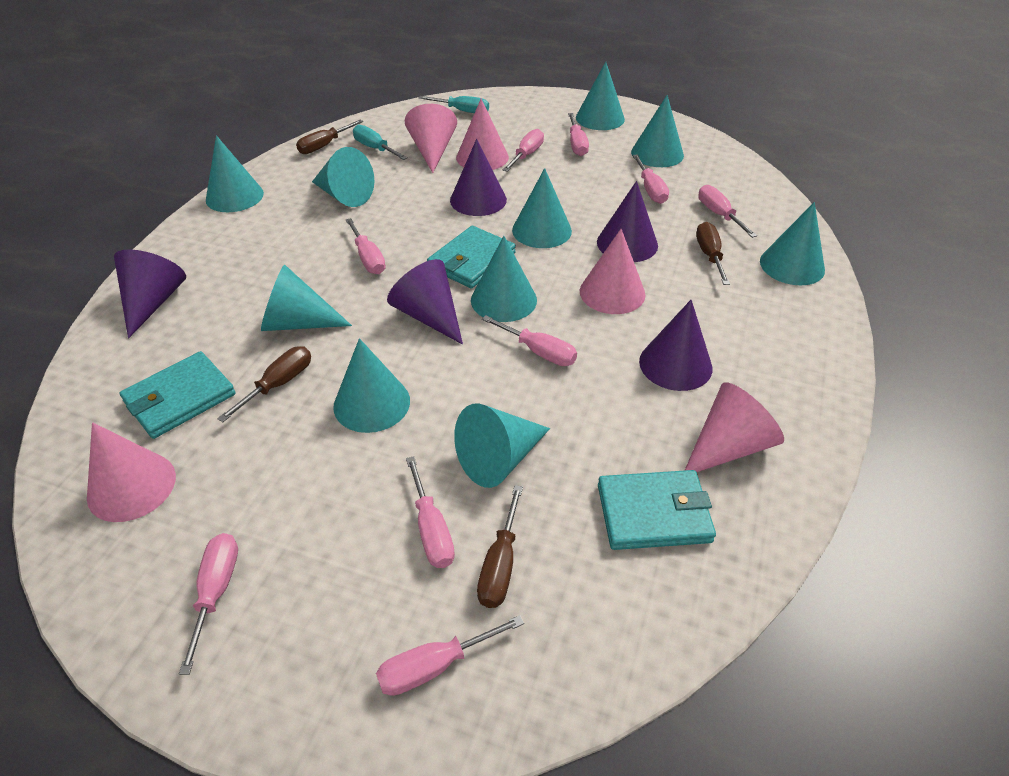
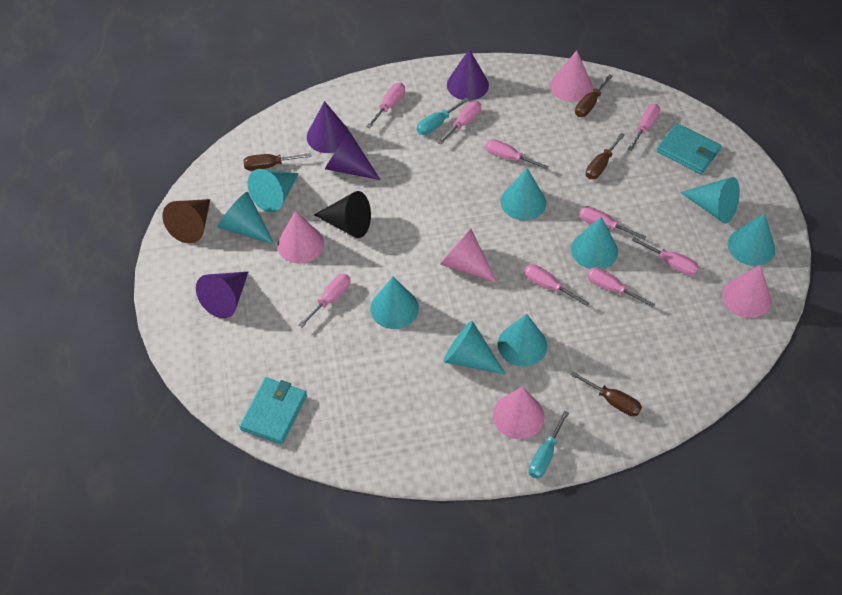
black cone: 0 -> 1
brown cone: 0 -> 1
purple cone: 5 -> 4
turquoise cone: 10 -> 9
turquoise wallet: 3 -> 2

